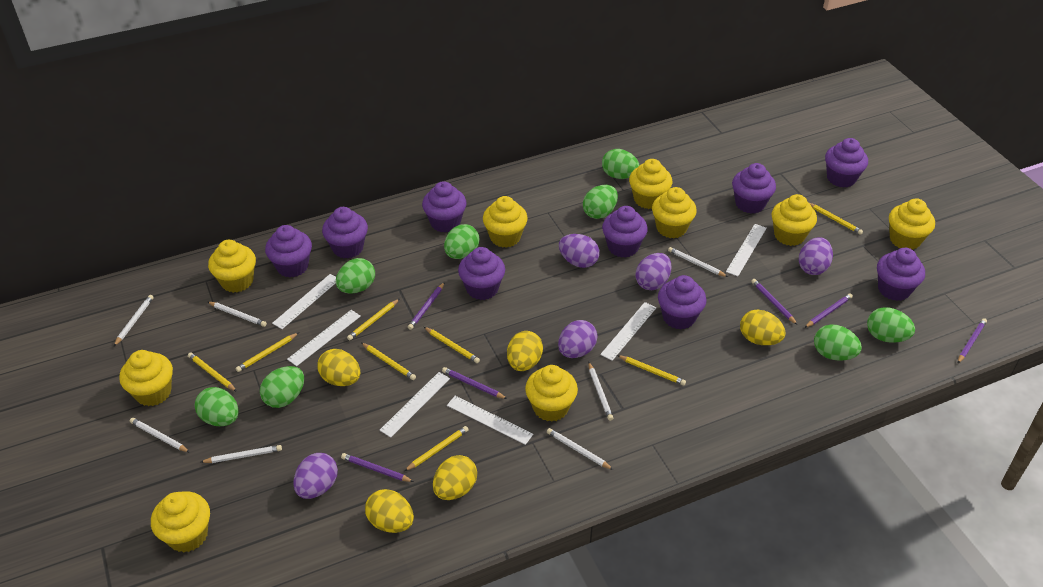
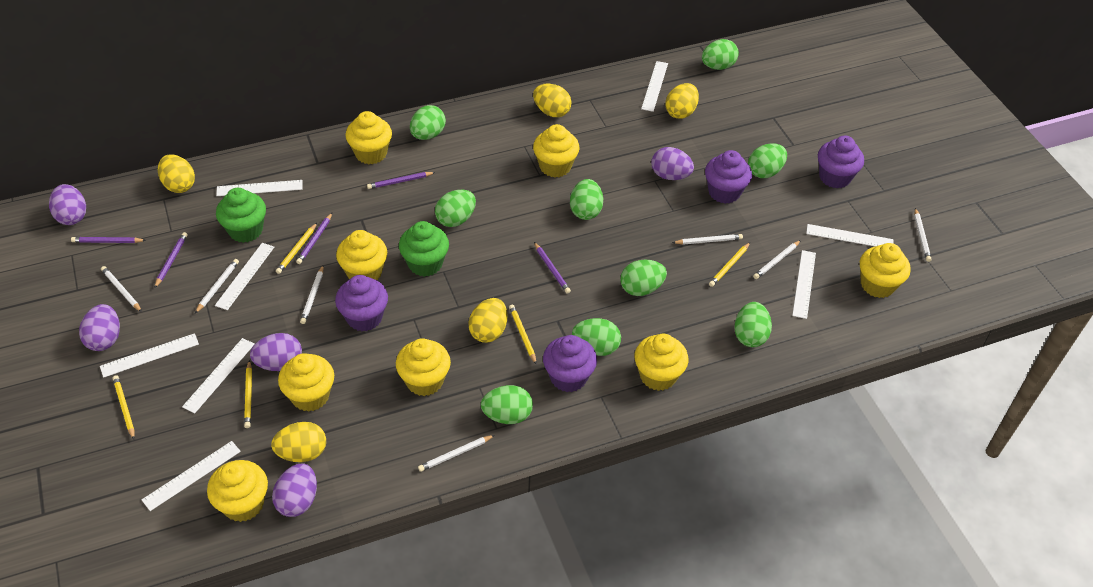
green cupcake: 0 -> 2
green egg: 8 -> 9
purple cupcake: 9 -> 4
purple pencil: 6 -> 5
white ruler: 6 -> 8
yellow cupcake: 9 -> 8
yellow pencil: 8 -> 5

